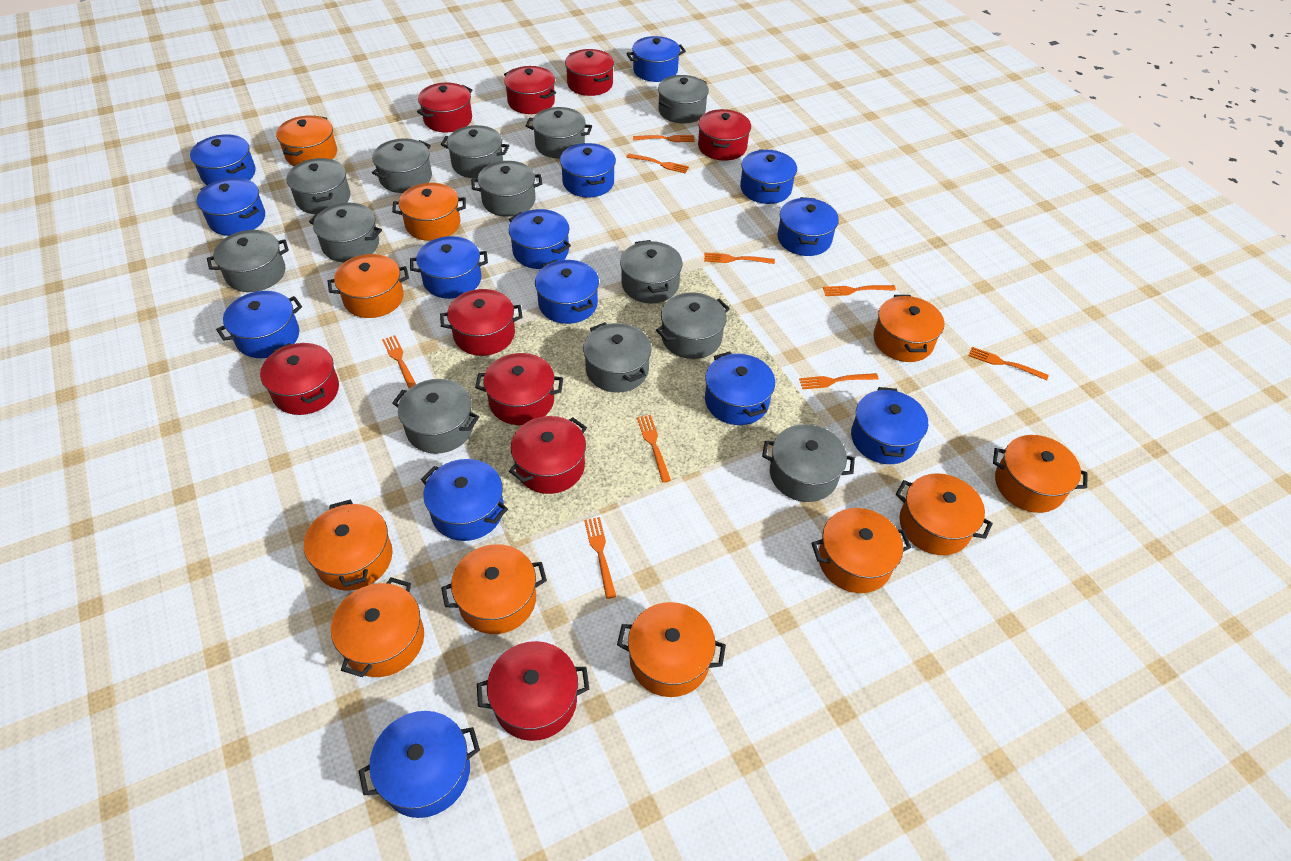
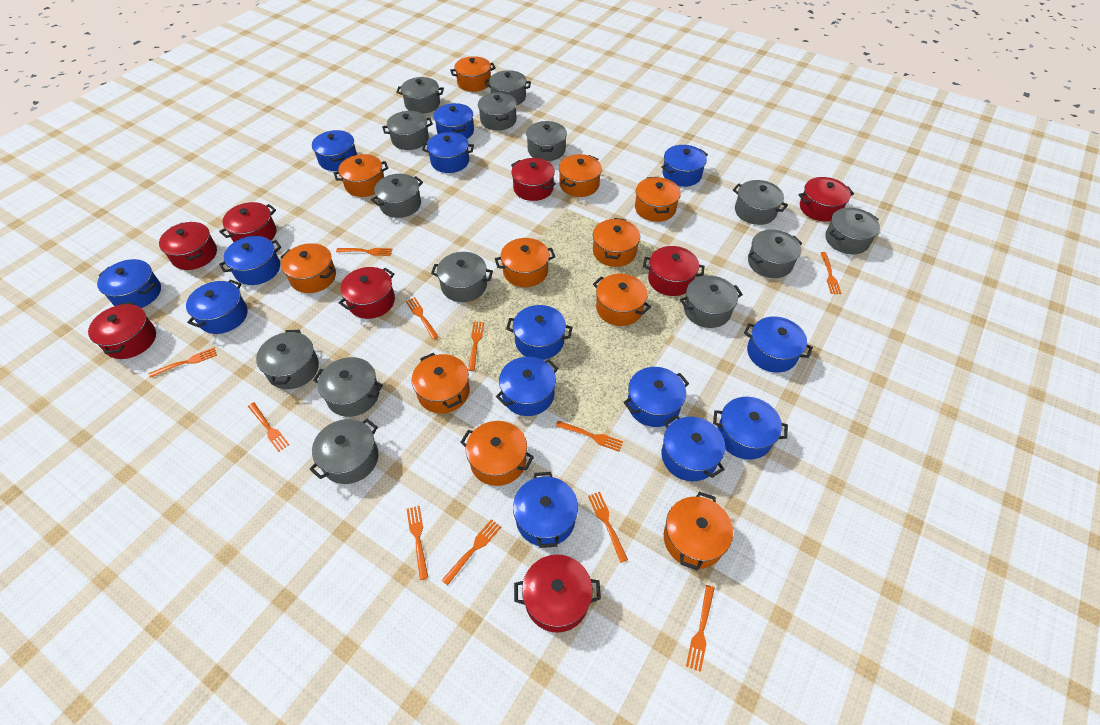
grey pot: 13 -> 14
orange fork: 9 -> 11
red pot: 9 -> 8

